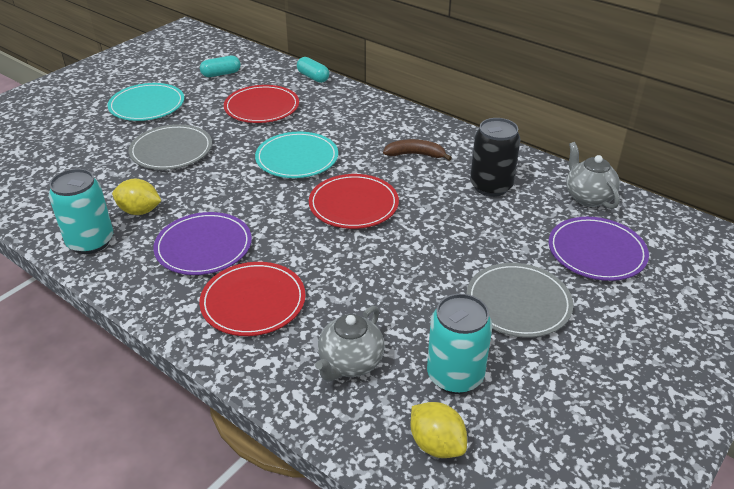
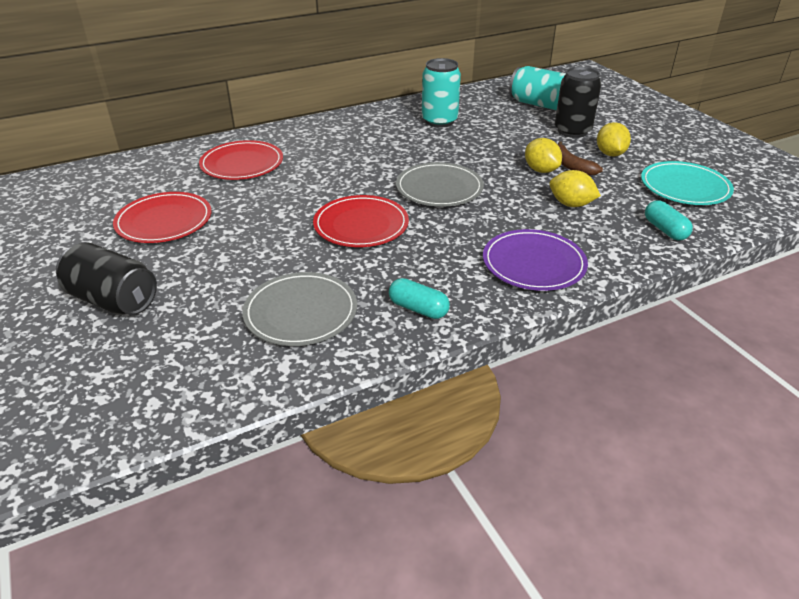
black can: 1 -> 2
grey teapot: 2 -> 0
purple plate: 2 -> 1
turquoise plate: 2 -> 1
yellow lemon: 2 -> 3

